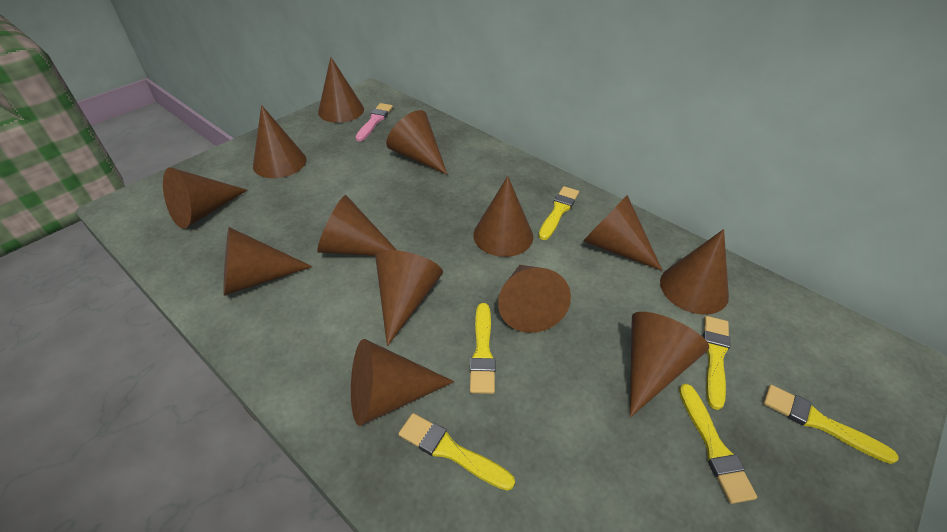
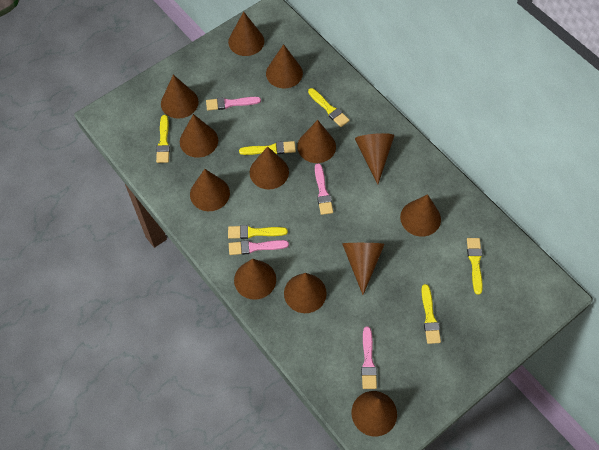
pink brush: 1 -> 4

